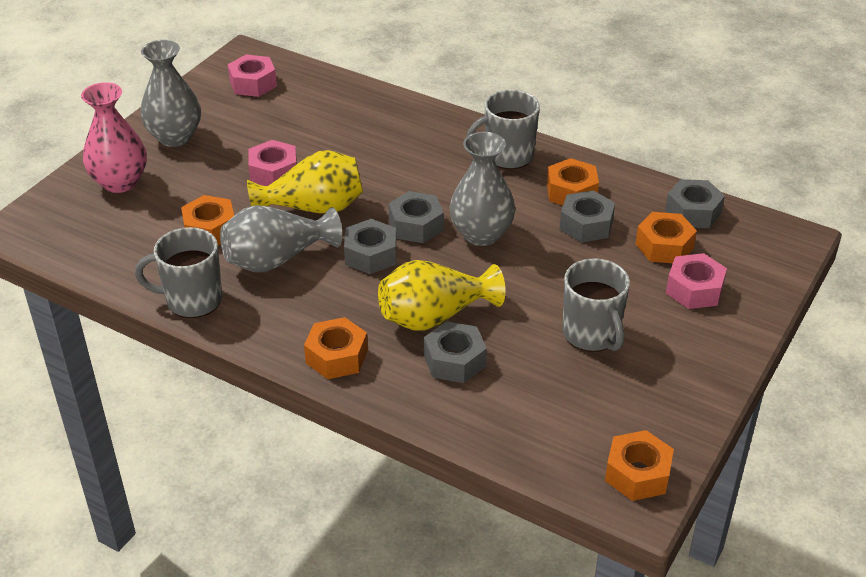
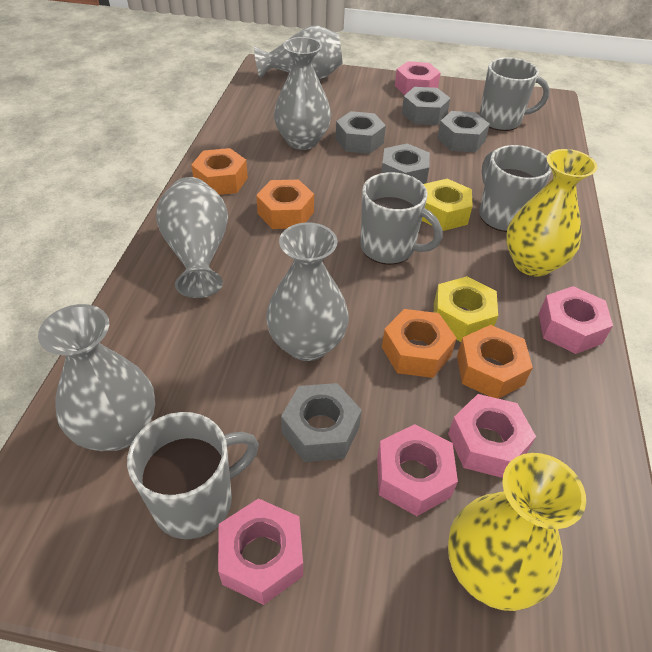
grey mug: 3 -> 4
grey vase: 3 -> 5
orange nut: 5 -> 4
pink nut: 3 -> 5
pink vase: 1 -> 0
yellow nut: 0 -> 2

